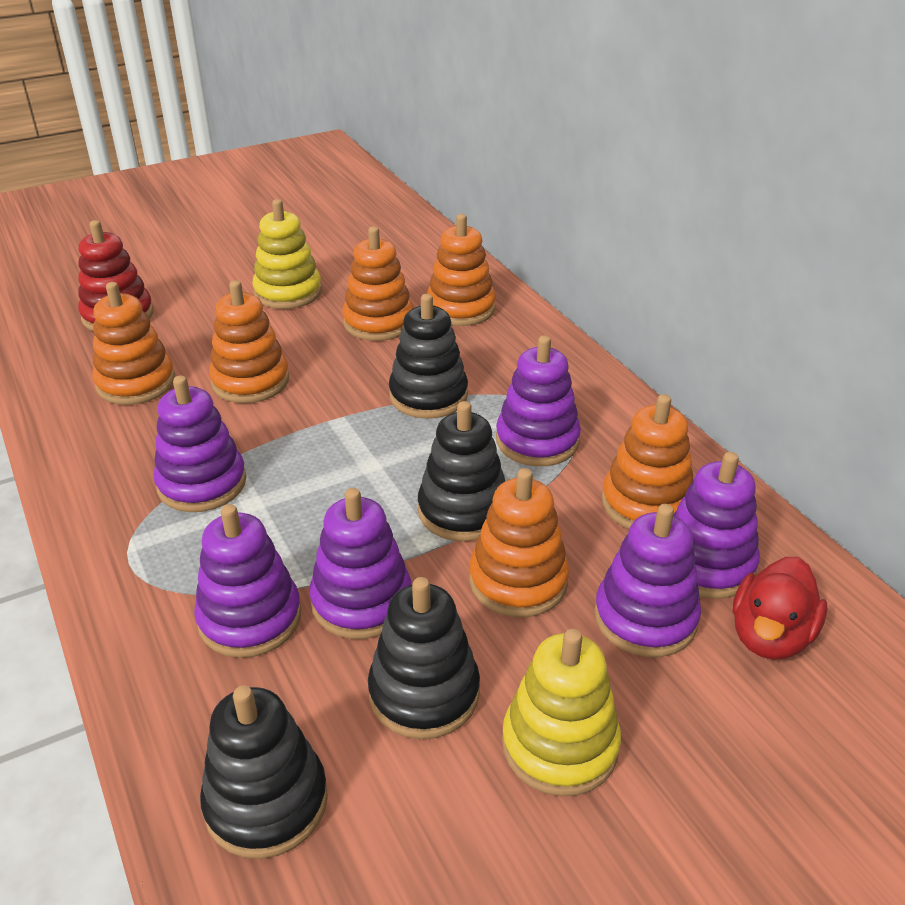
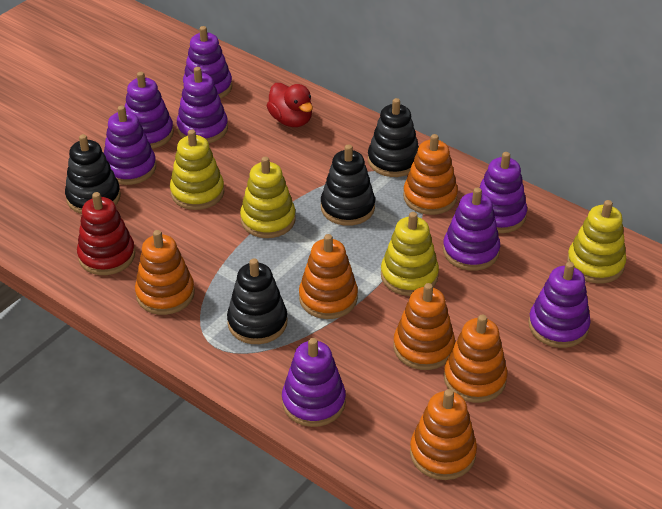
purple stacking toy: 6 -> 8
yellow stacking toy: 2 -> 4

